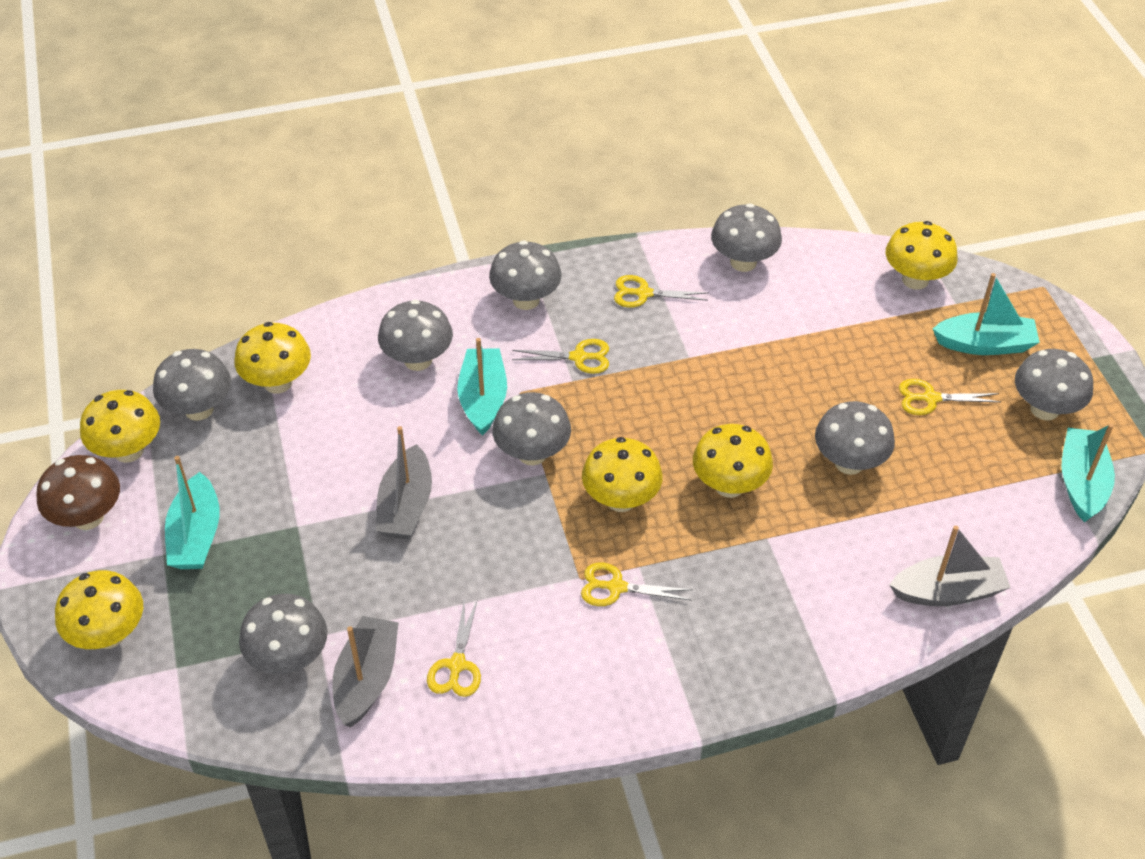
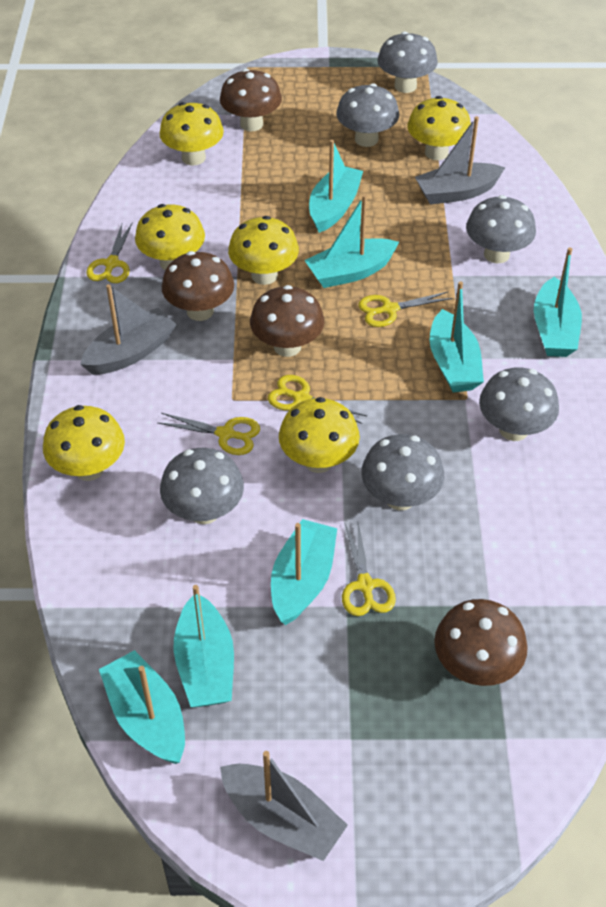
brown mushroom: 1 -> 4
grey mushroom: 8 -> 6
turquoise boat: 4 -> 7

